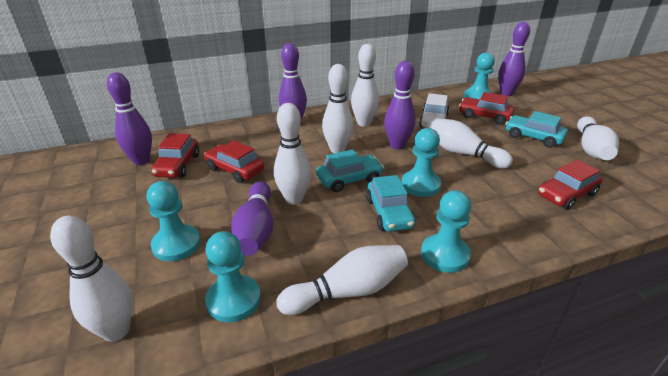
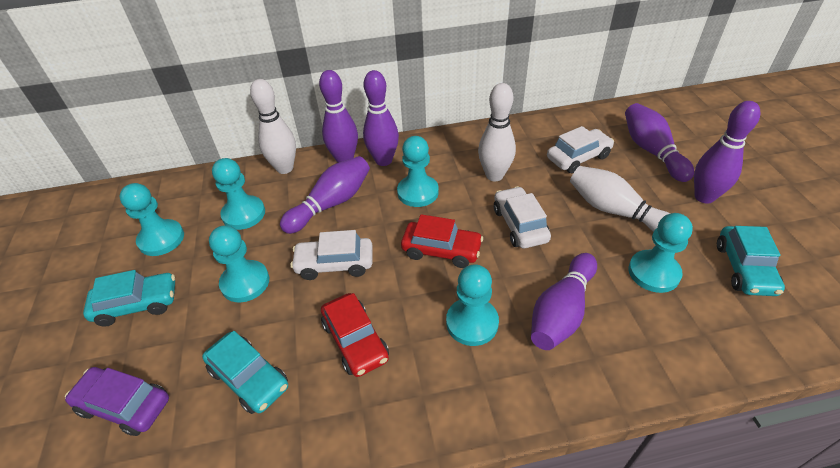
purple bowling pin: 5 -> 6
purple car: 0 -> 1
red car: 4 -> 2
turquoise pawn: 5 -> 6
white bowling pin: 7 -> 3
white car: 1 -> 3

